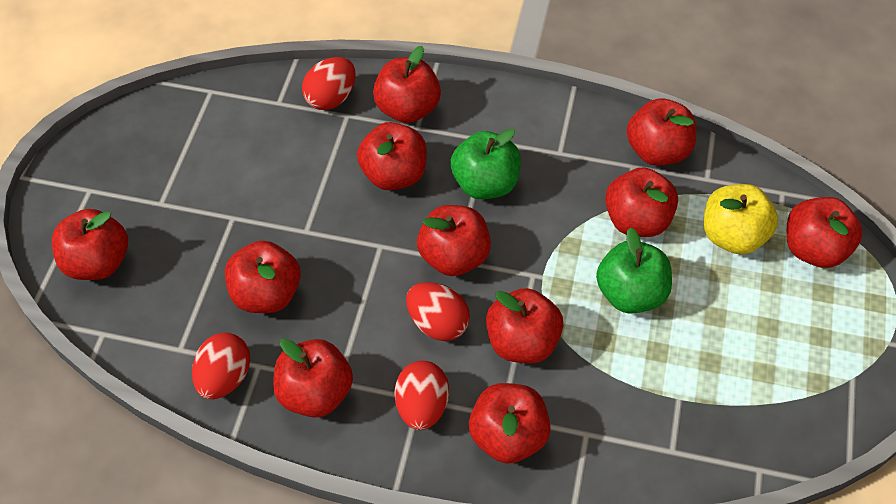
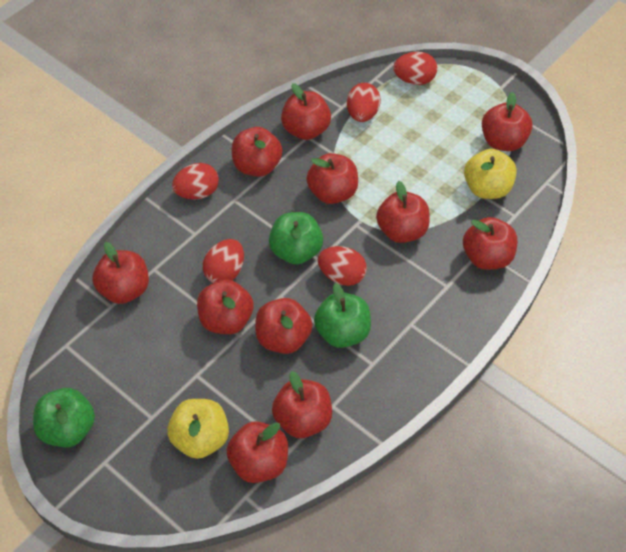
green apple: 2 -> 3
red egg: 4 -> 5
yellow apple: 1 -> 2

